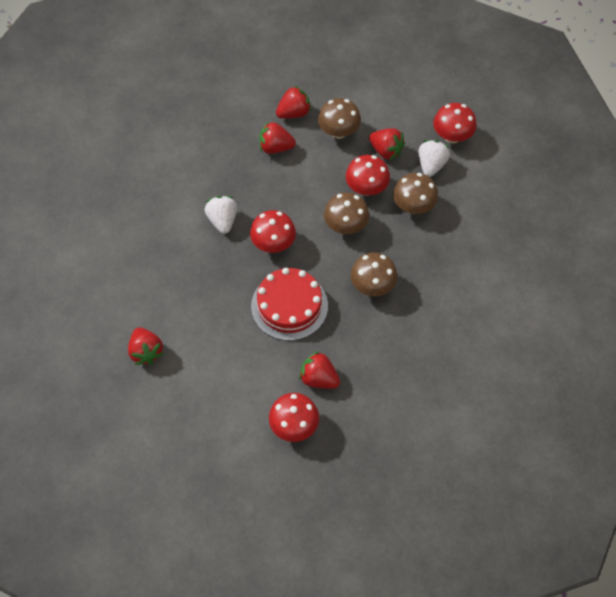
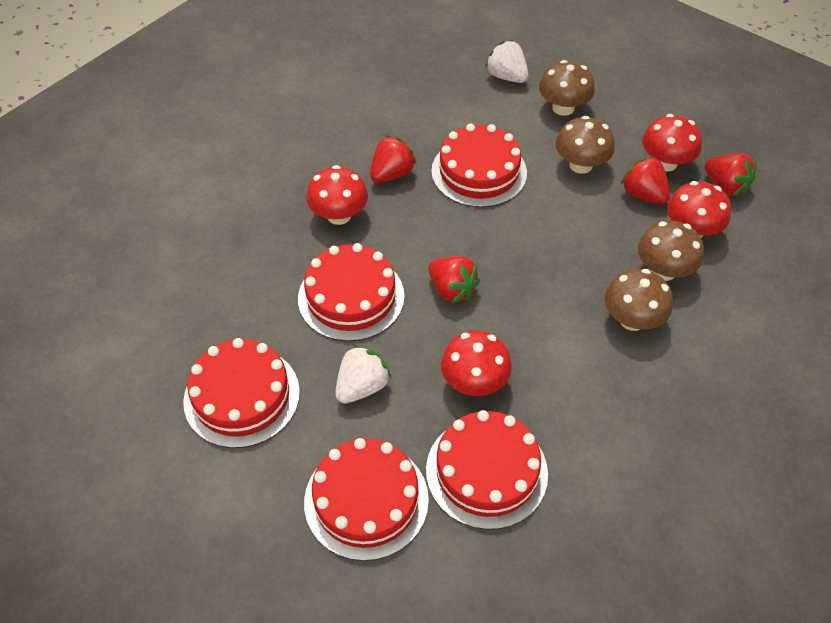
red cake: 1 -> 5
red strawberry: 5 -> 4

